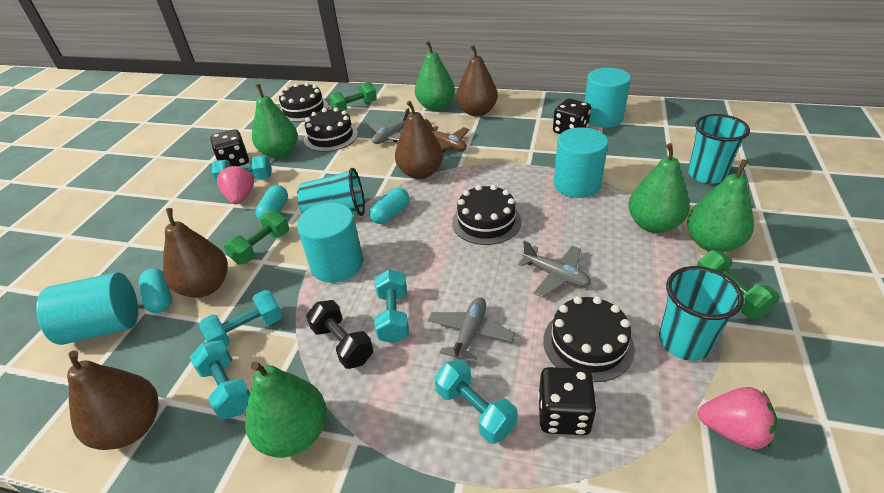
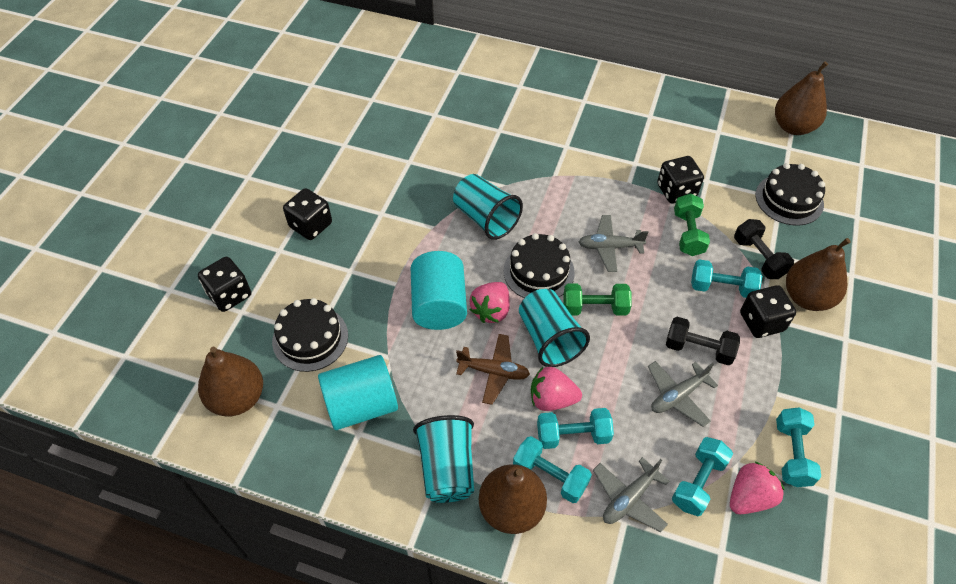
black cake: 4 -> 3
black dice: 3 -> 4
black dumbbell: 1 -> 2
green dumbbell: 3 -> 2
green pear: 5 -> 0
pink strawberry: 2 -> 3
turquoise capsule: 3 -> 0
turquoise cylinder: 4 -> 2

